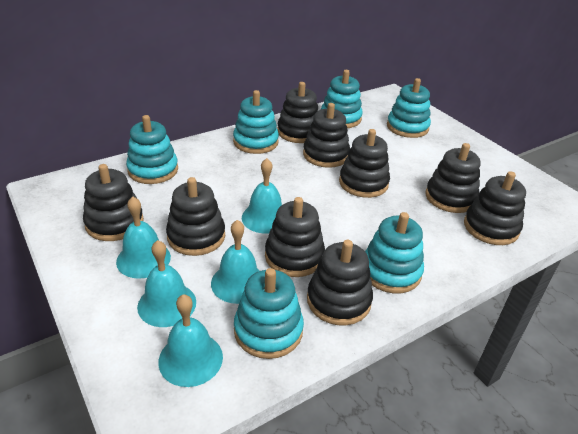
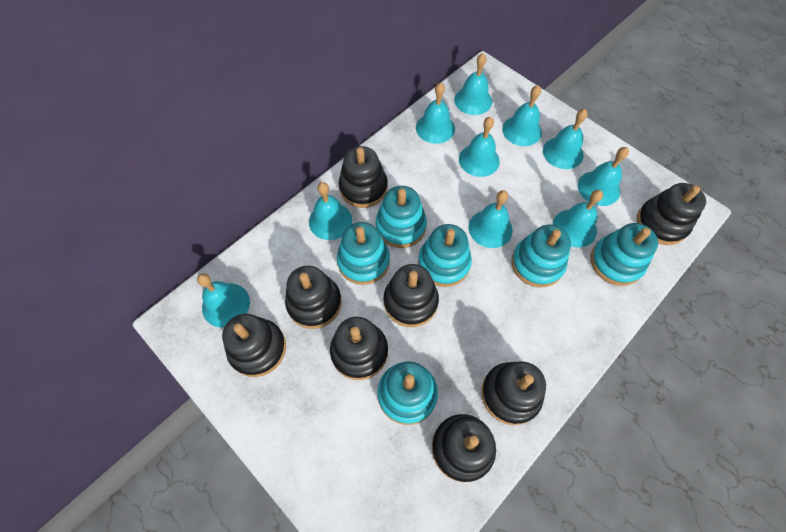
black stacking toy: 9 -> 8
turquoise bell: 5 -> 10

